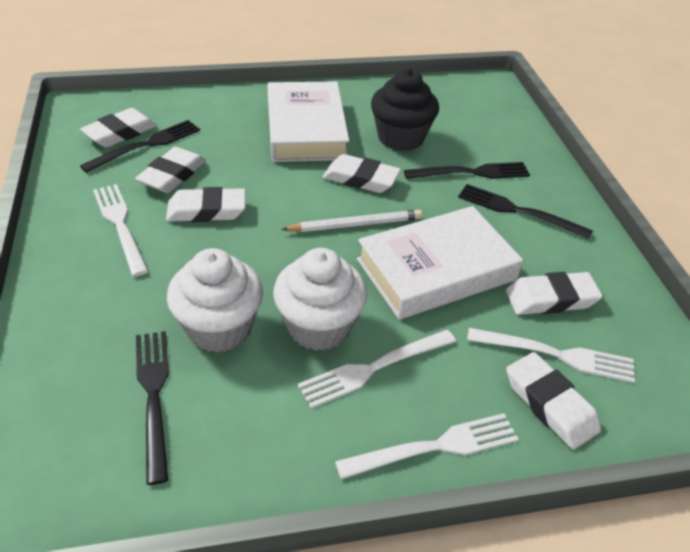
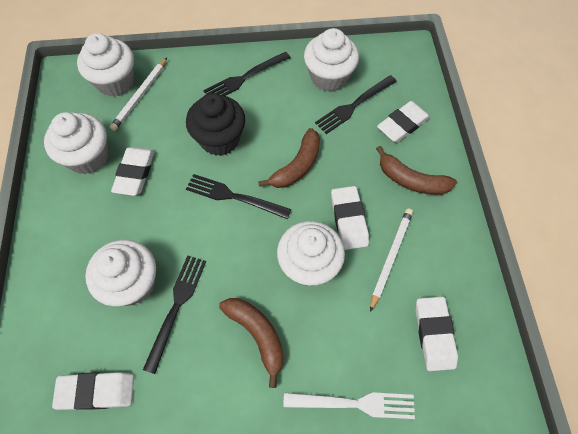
brown banana: 0 -> 3
white book: 2 -> 0
white cupcake: 2 -> 5
white eraser: 6 -> 5
white fork: 4 -> 1
white pencil: 1 -> 2

